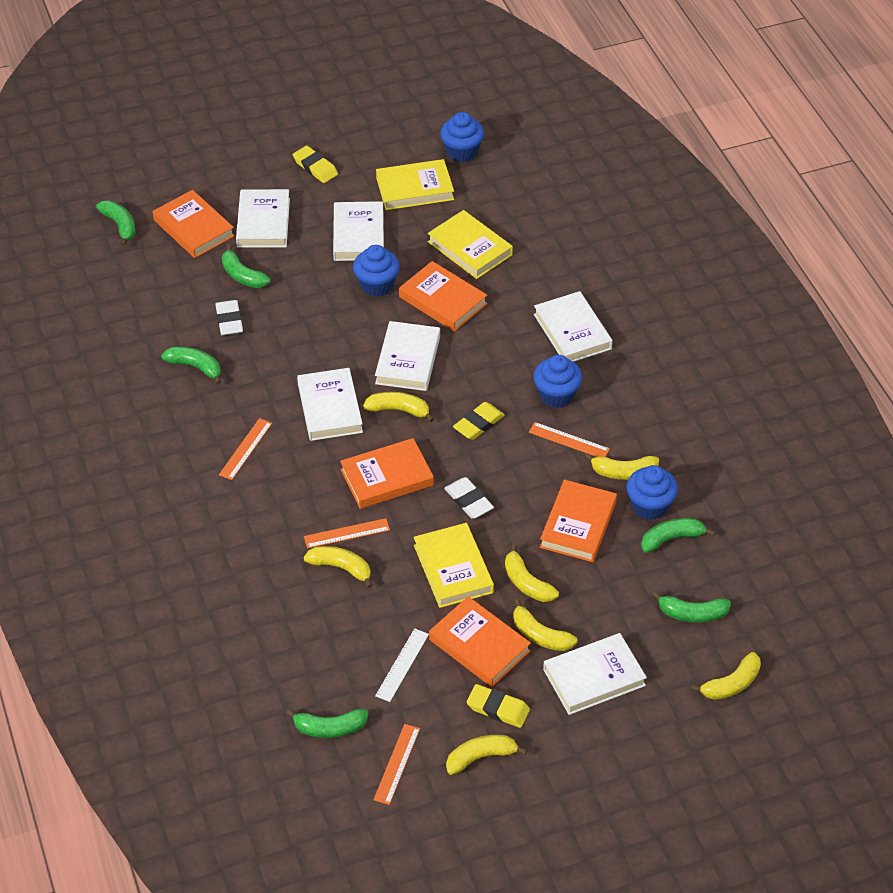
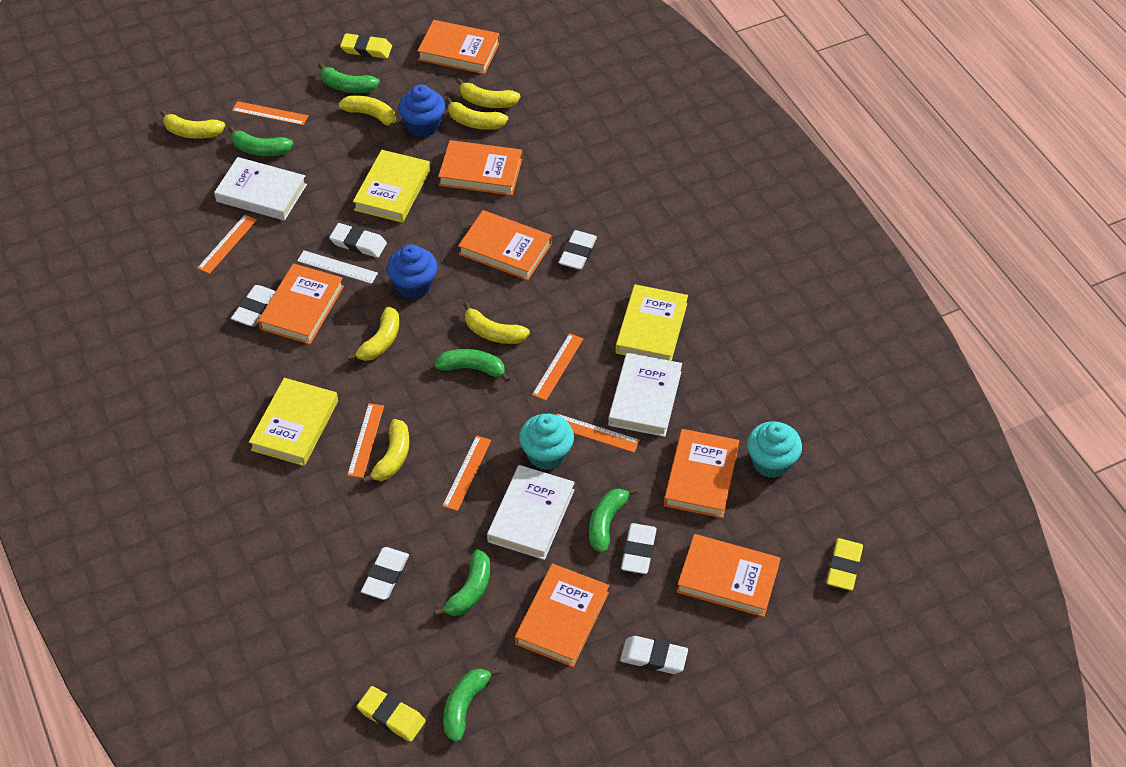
blue cupcake: 4 -> 2
orange book: 5 -> 7
orange ruler: 4 -> 6
turquoise cupcake: 0 -> 2
white book: 6 -> 3
white eraser: 2 -> 6

